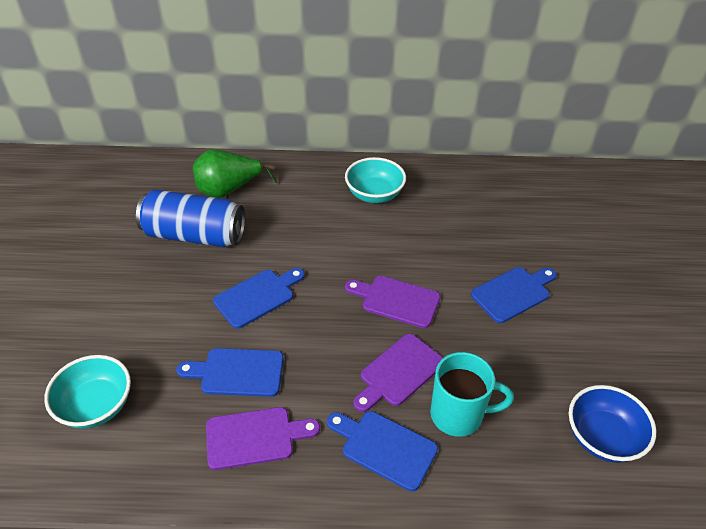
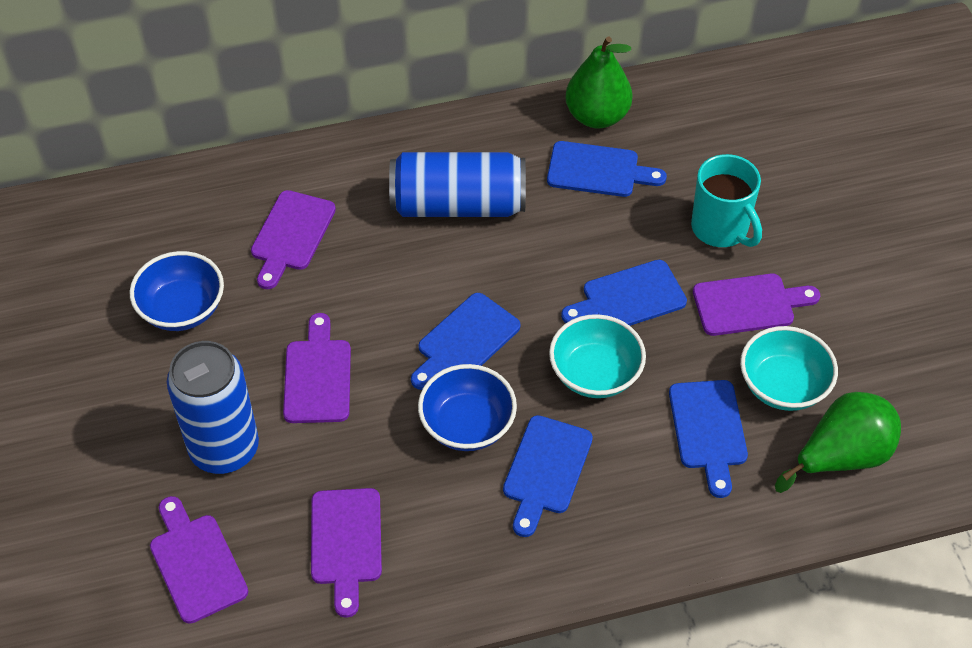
blue bowl: 1 -> 2
blue can: 1 -> 2
blue cutting board: 4 -> 5
green pear: 1 -> 2
purple cutting board: 3 -> 5

